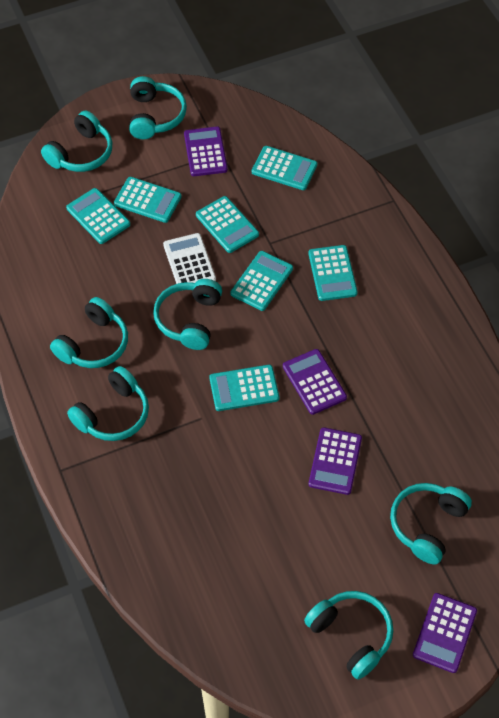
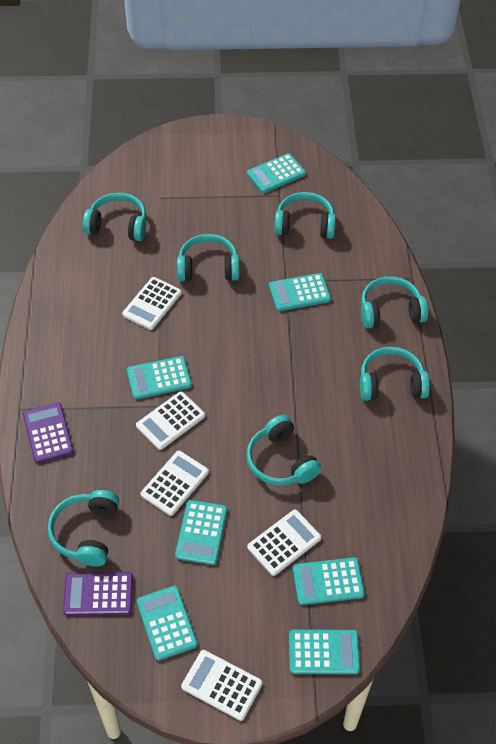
purple calculator: 4 -> 2
white calculator: 1 -> 5

